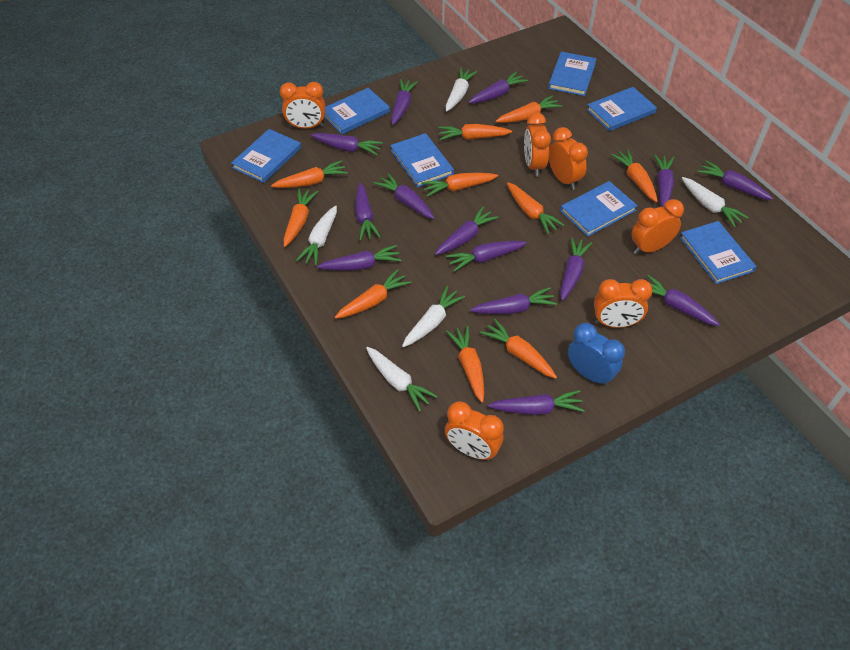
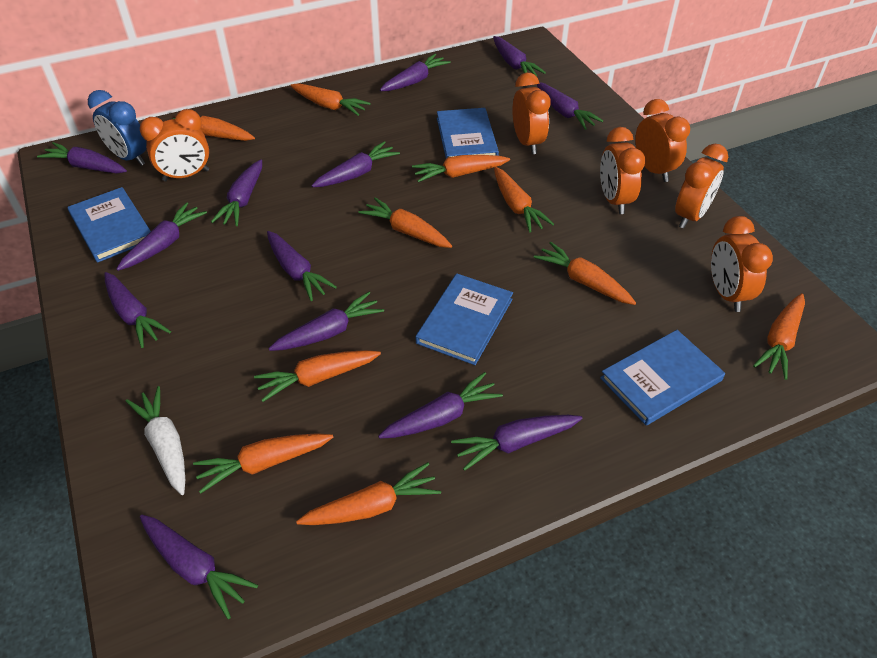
blue book: 7 -> 4
purple carrot: 14 -> 13
white carrot: 5 -> 1

